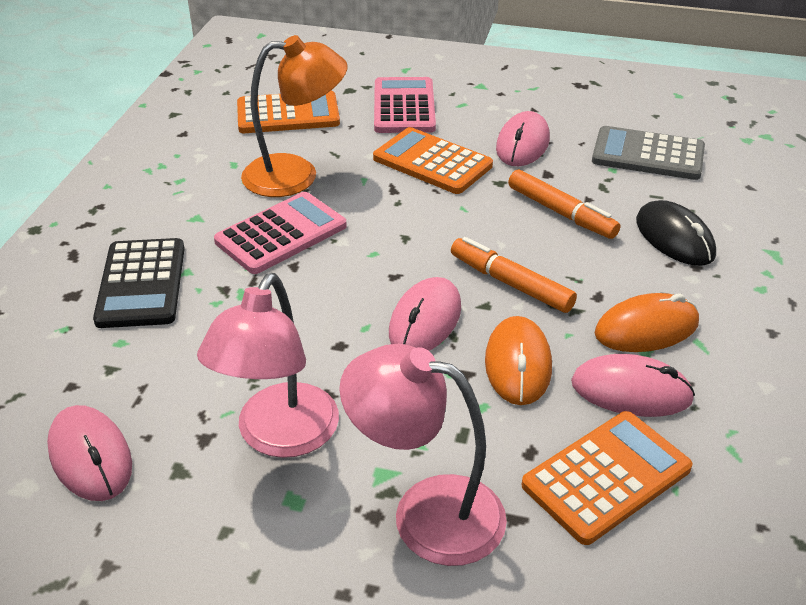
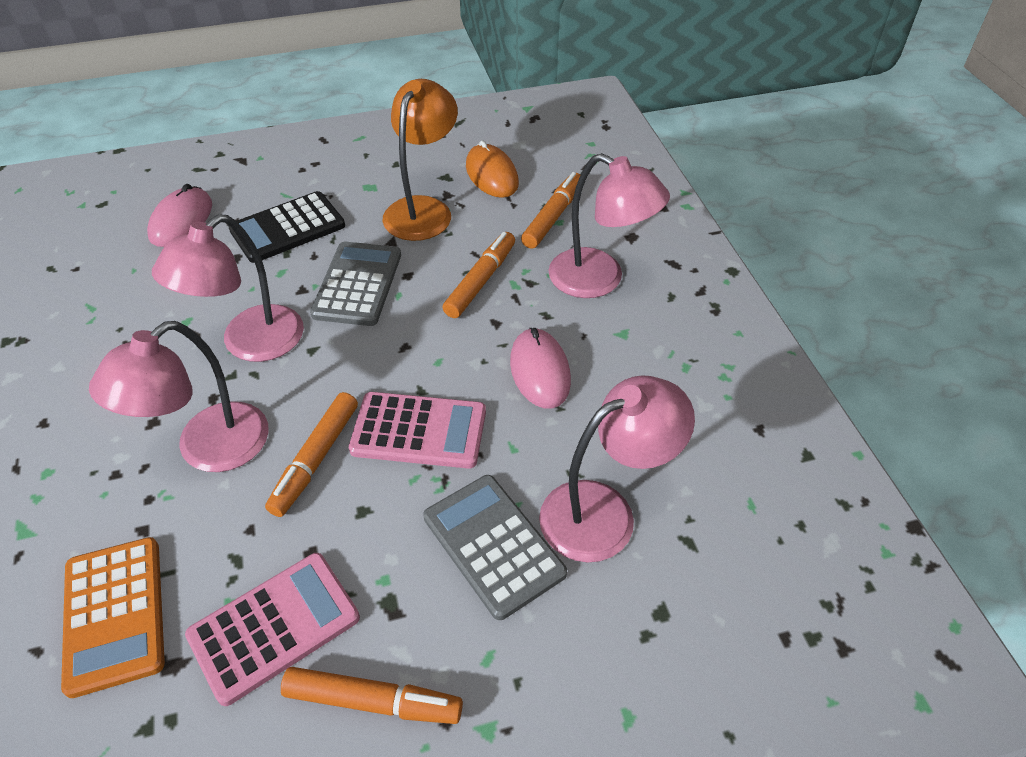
black mouse: 1 -> 0
grey calculator: 1 -> 2
orange calculator: 3 -> 1
orange marker: 2 -> 4
orange mouse: 2 -> 1
pink lamp: 2 -> 4
pink mouse: 4 -> 2

